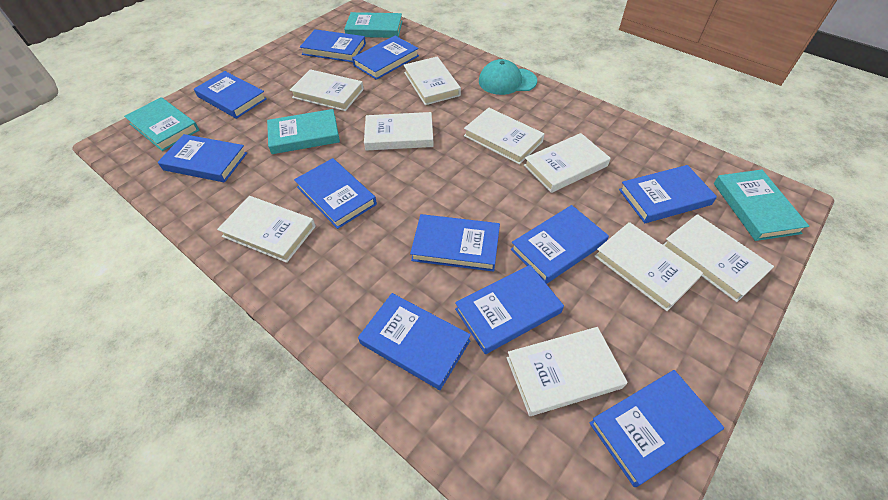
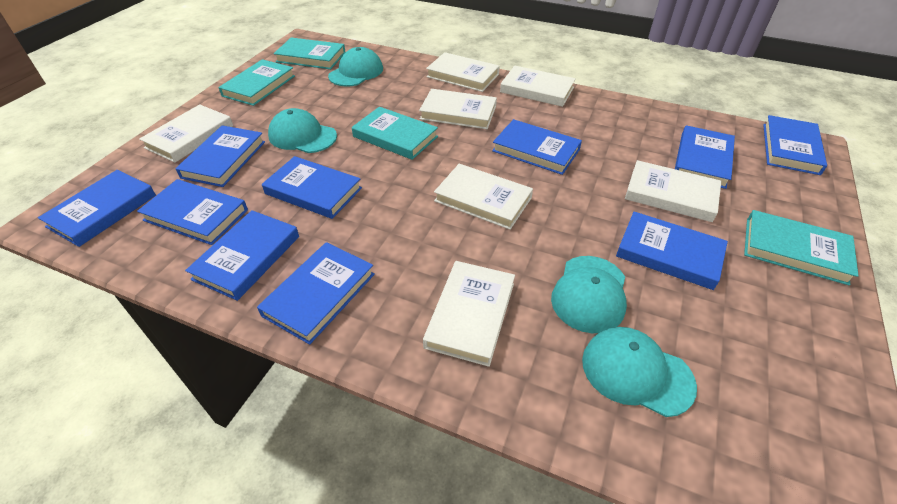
blue book: 11 -> 10
turquoise cap: 1 -> 4
white book: 9 -> 7

